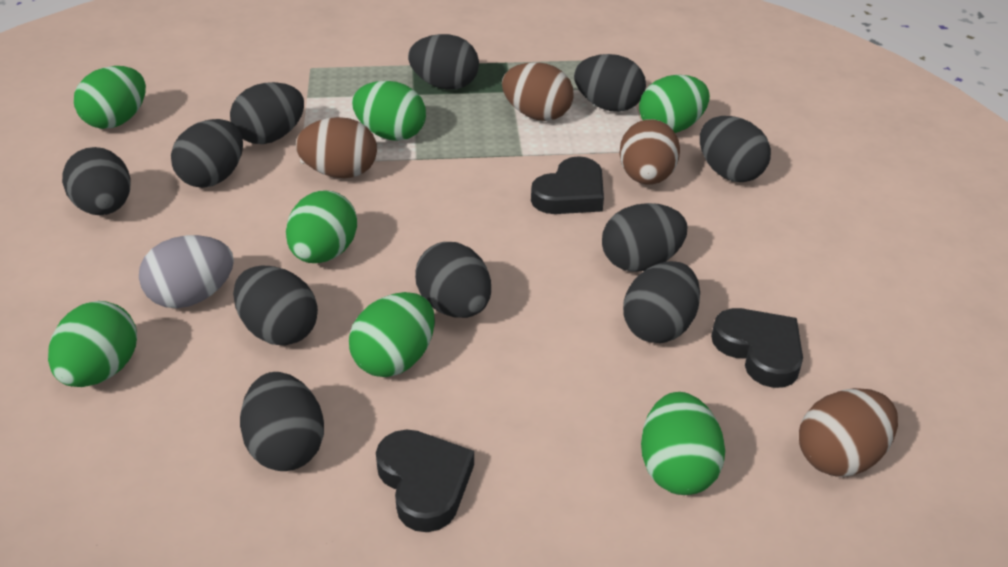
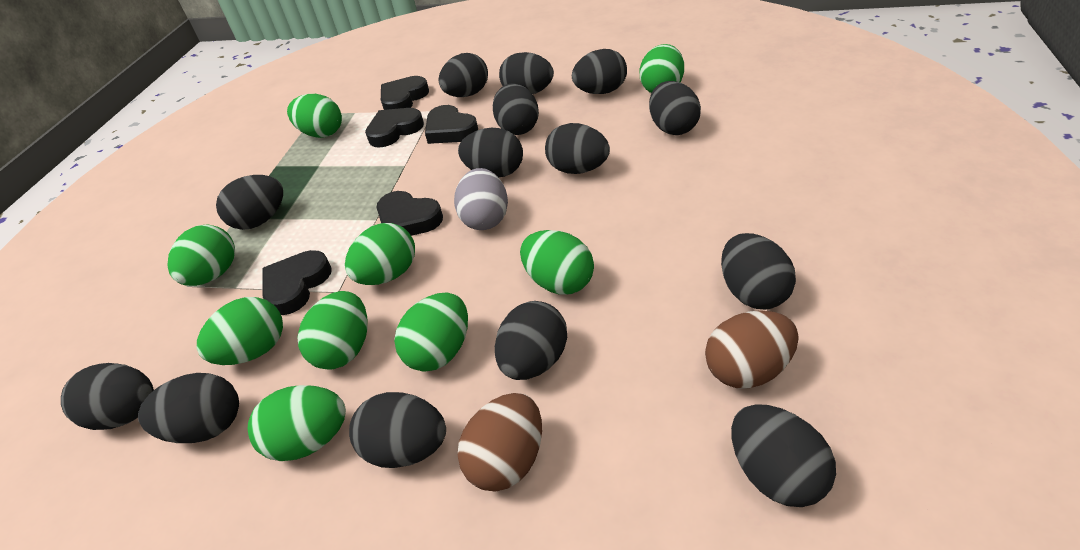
black egg: 11 -> 14
black heart: 3 -> 5
brown egg: 4 -> 2
green egg: 7 -> 9

